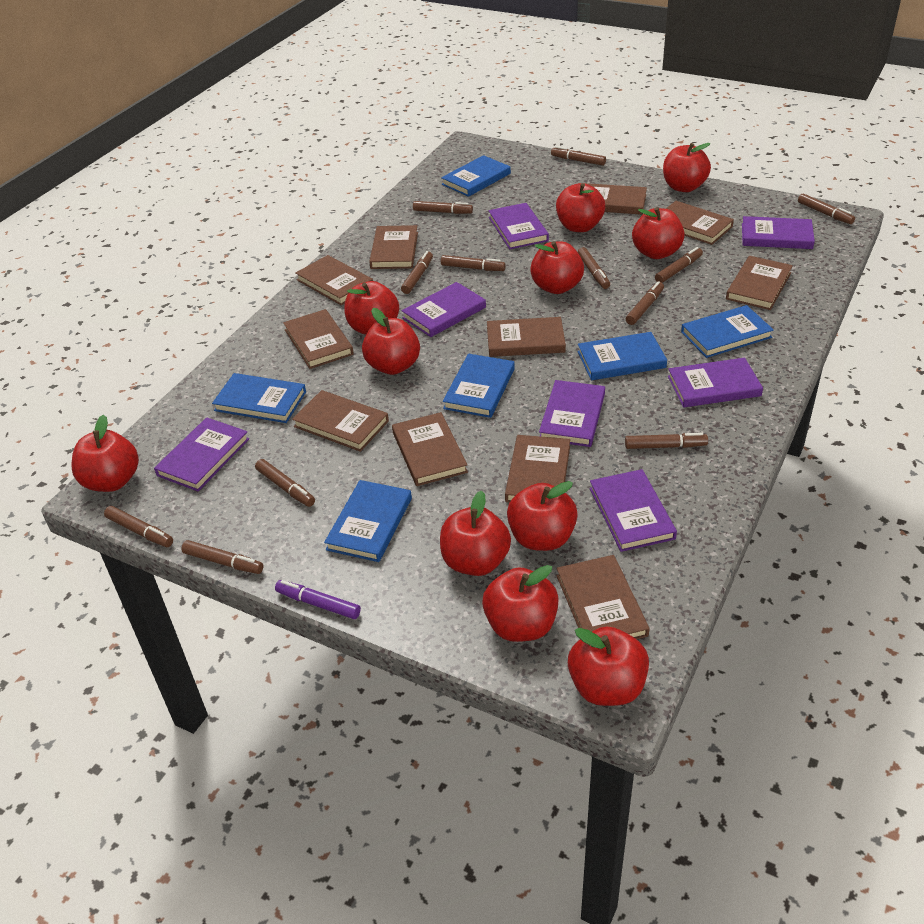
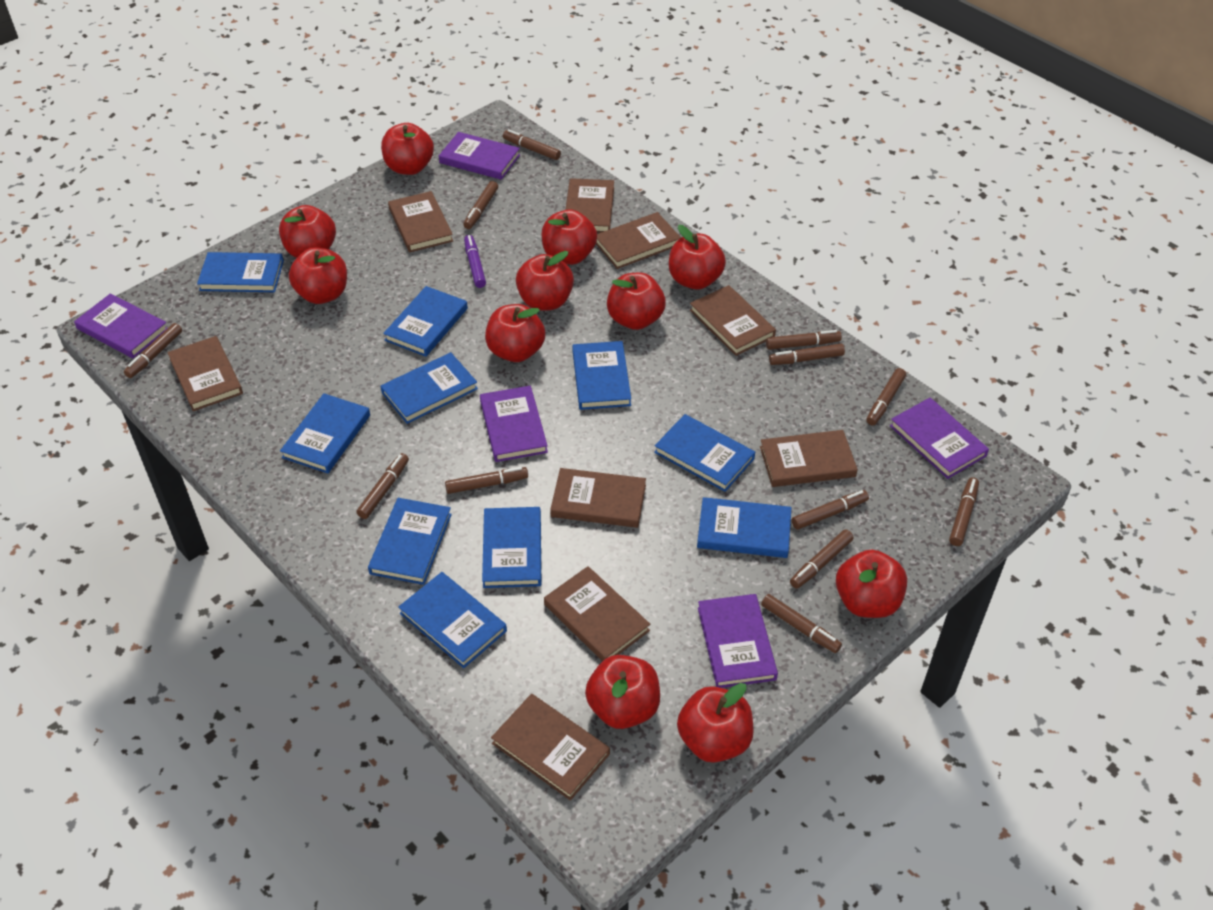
blue book: 6 -> 10
brown book: 11 -> 9
purple book: 7 -> 5

